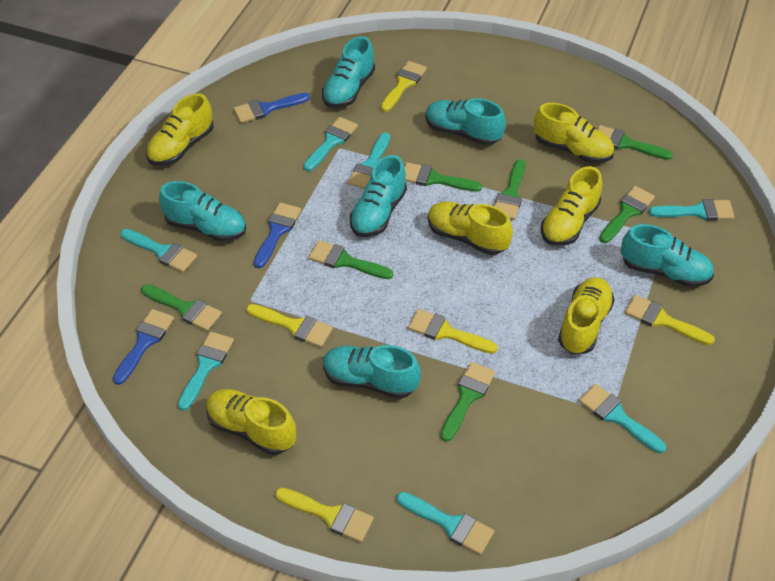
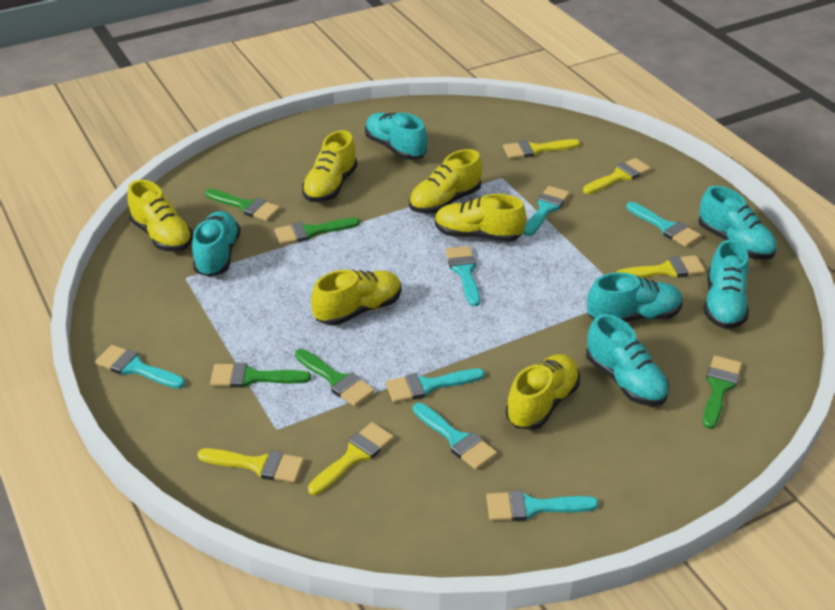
blue brush: 3 -> 0
green brush: 7 -> 5

